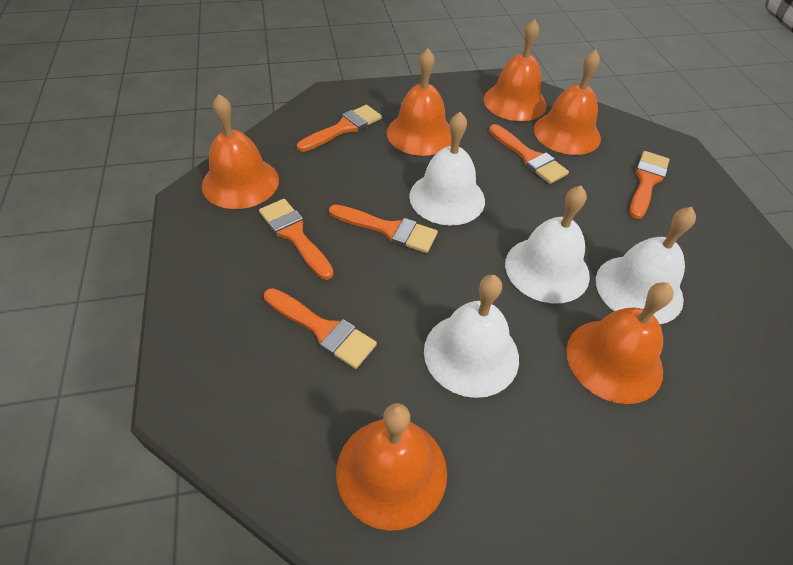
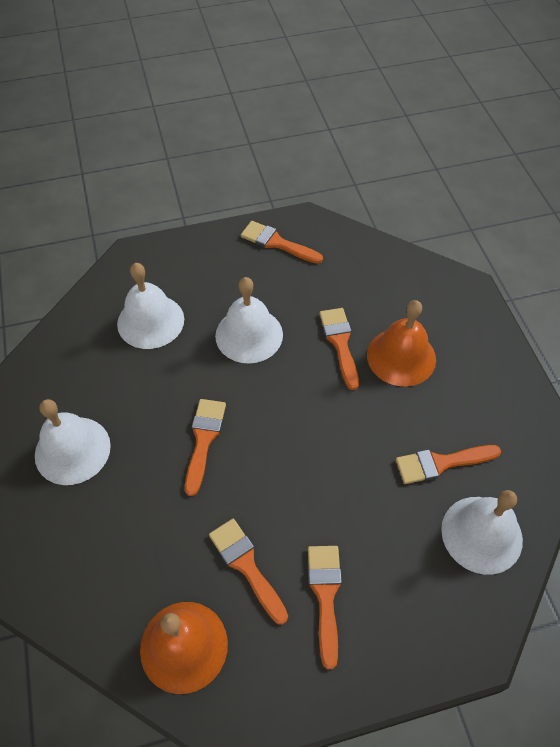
orange bell: 6 -> 2

